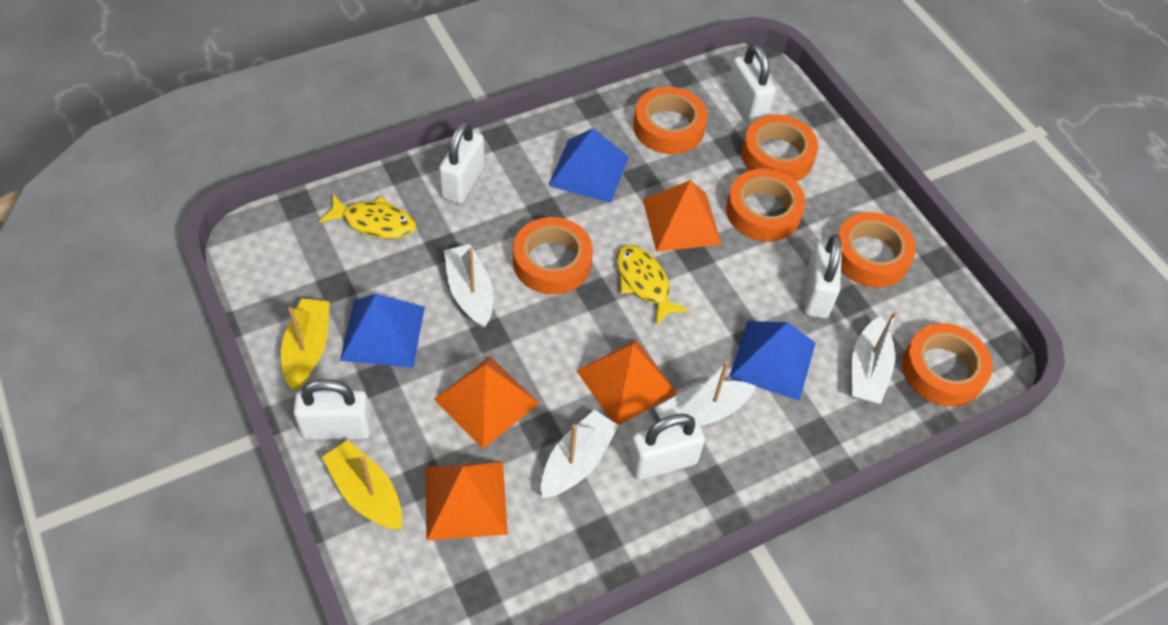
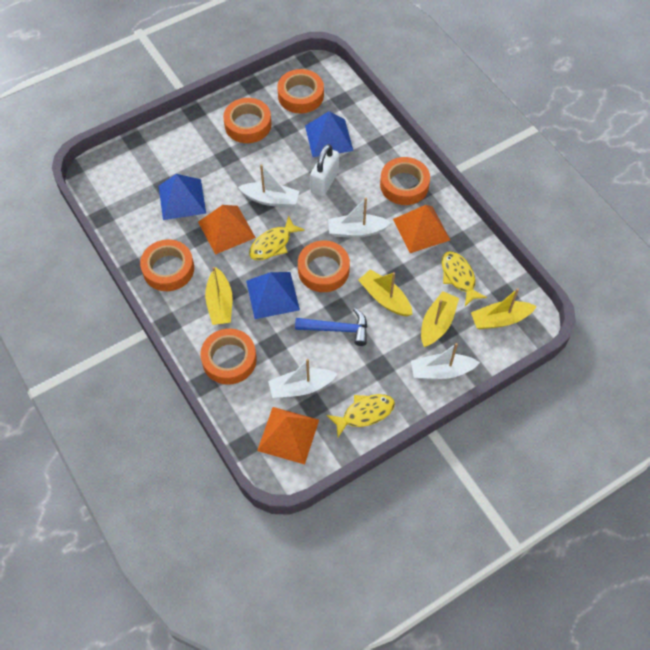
blue hammer: 0 -> 1
orange pyramid: 4 -> 3
white padlock: 5 -> 1
yellow boat: 2 -> 4
yellow fish: 2 -> 3

